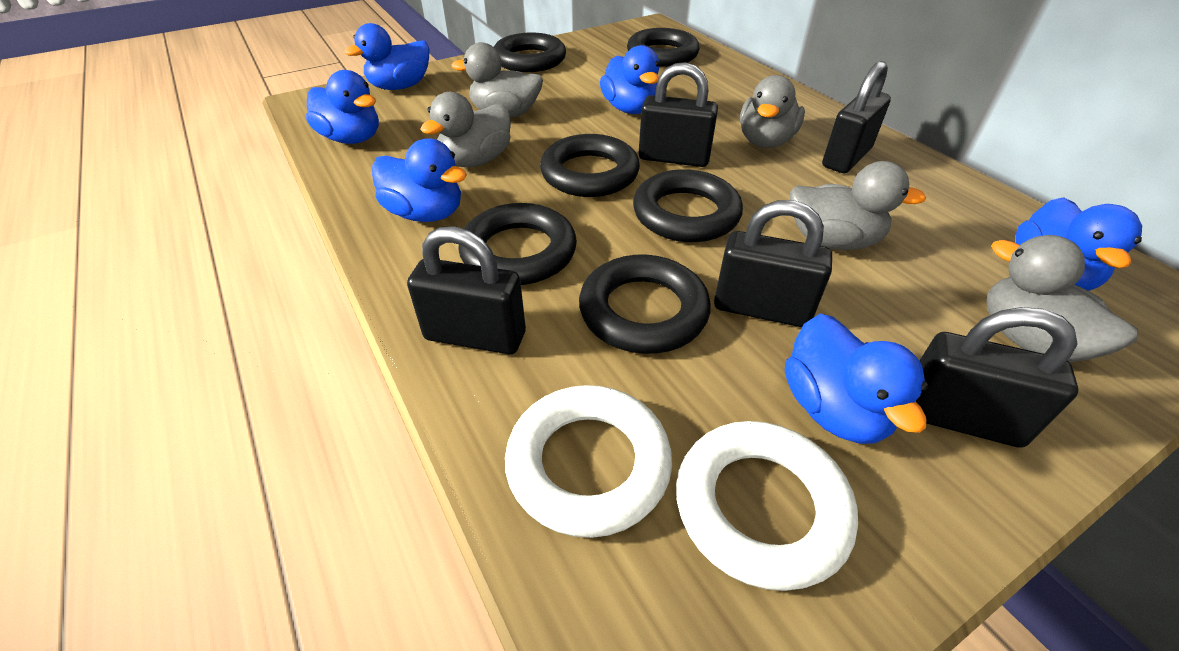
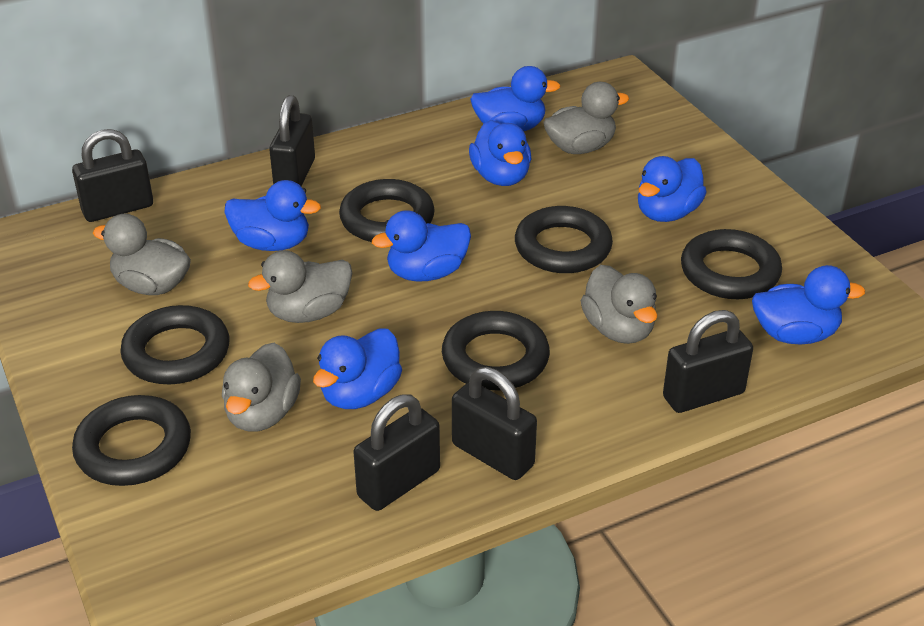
blue duck: 6 -> 7
white ring: 2 -> 0

